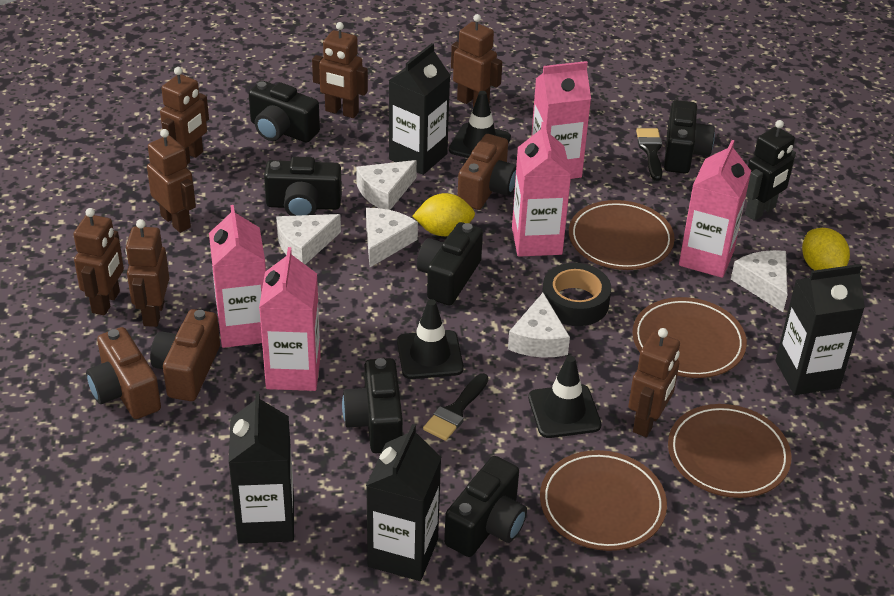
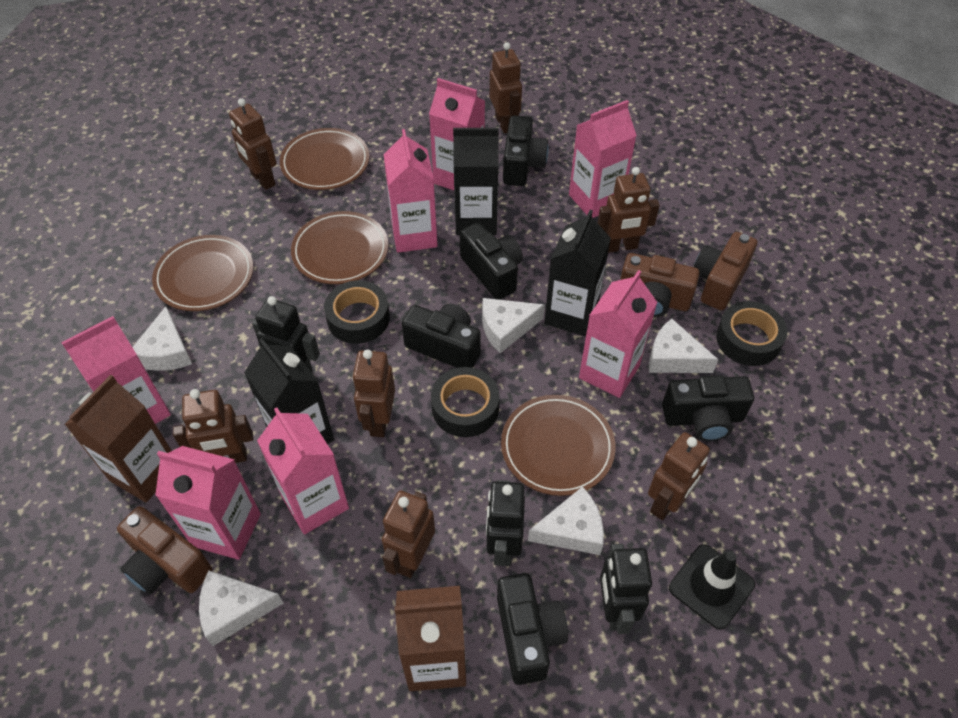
black brush: 2 -> 0
black camera: 6 -> 5
black carton: 4 -> 3
black robot: 1 -> 3
black tape: 1 -> 3
black traffic cone: 3 -> 1
brown carton: 0 -> 2
pink carton: 5 -> 7
yellow lemon: 2 -> 0

